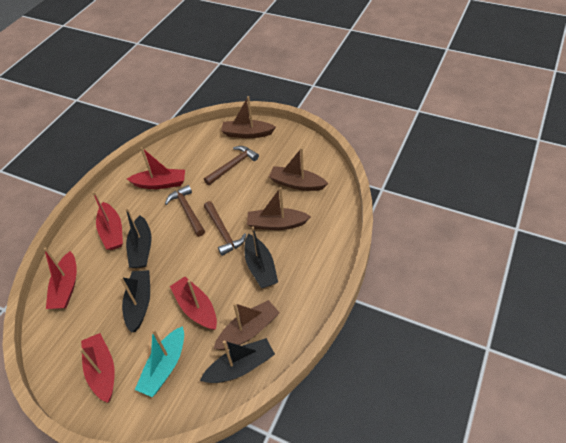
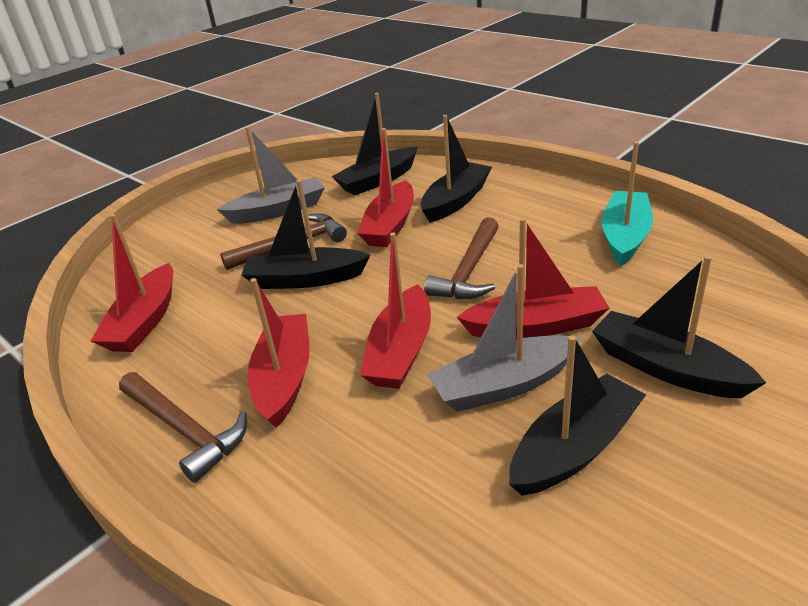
black boat: 4 -> 5
brown boat: 4 -> 0
grey boat: 0 -> 2

